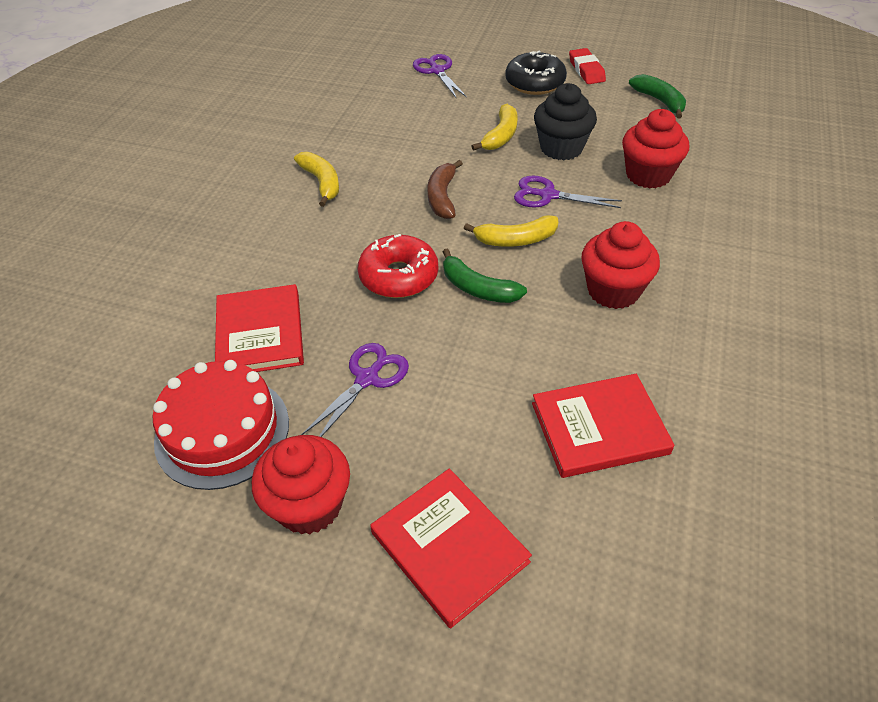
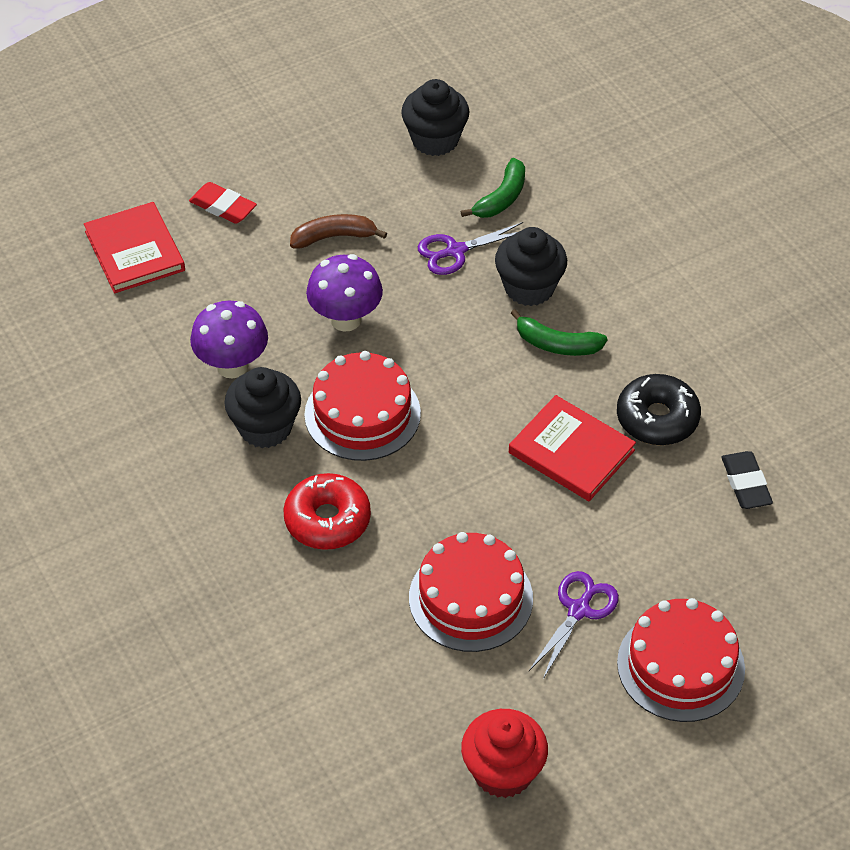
black cupcake: 1 -> 3
black eraser: 0 -> 1
purple mushroom: 0 -> 2
purple scissors: 3 -> 2
red book: 3 -> 2
red cake: 1 -> 3
red cupcake: 3 -> 1
yellow banana: 3 -> 0

